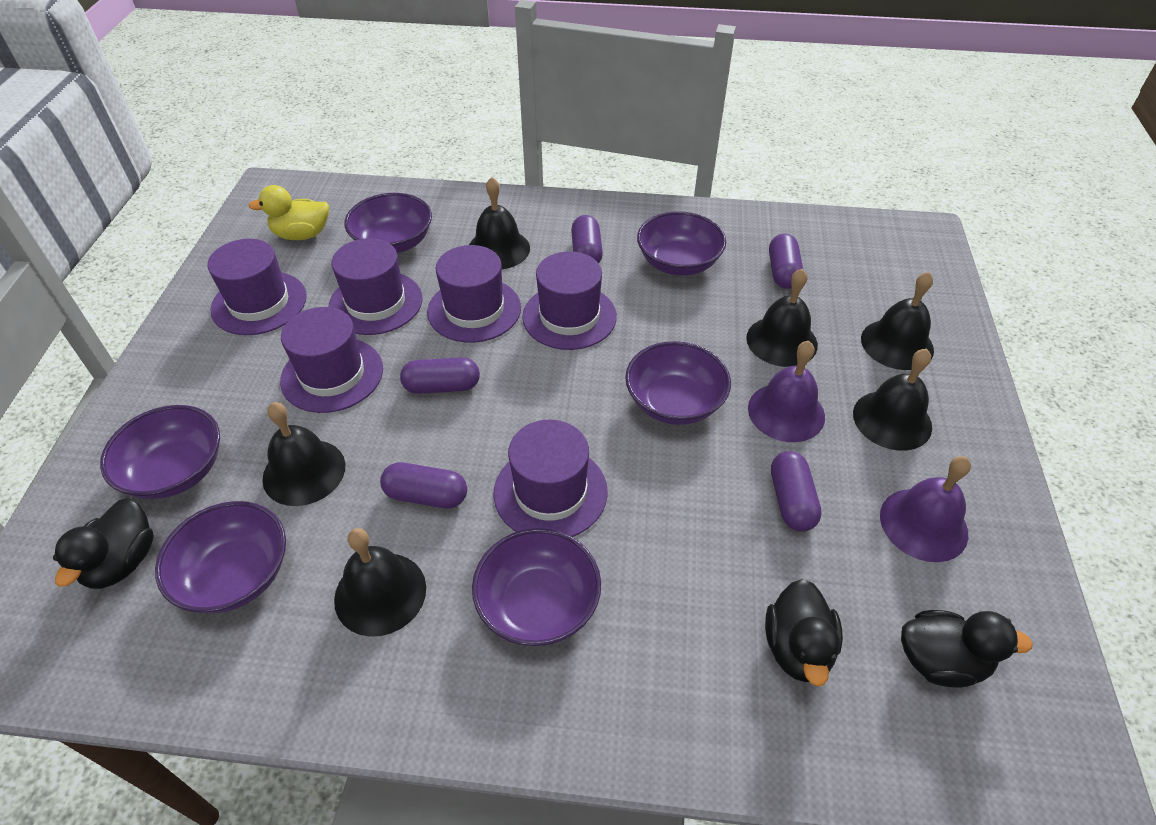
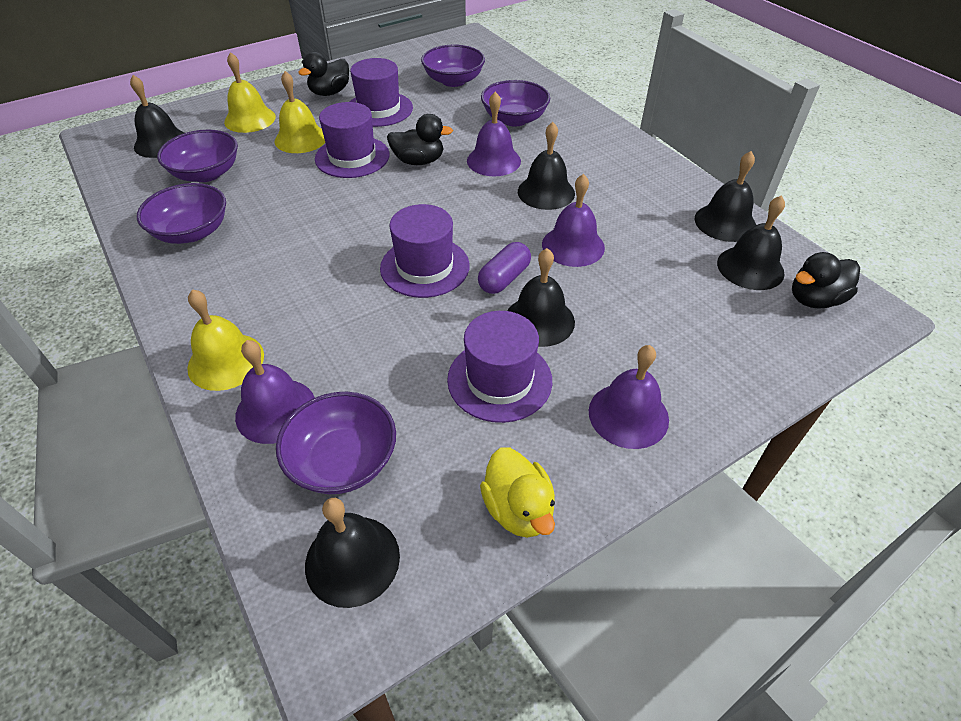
purple bell: 2 -> 4
purple bowl: 6 -> 5
purple capsule: 5 -> 1
purple hat: 6 -> 4
yellow bell: 0 -> 3

